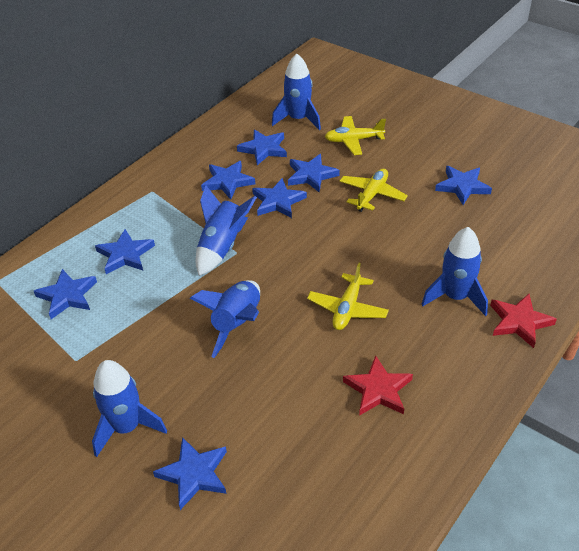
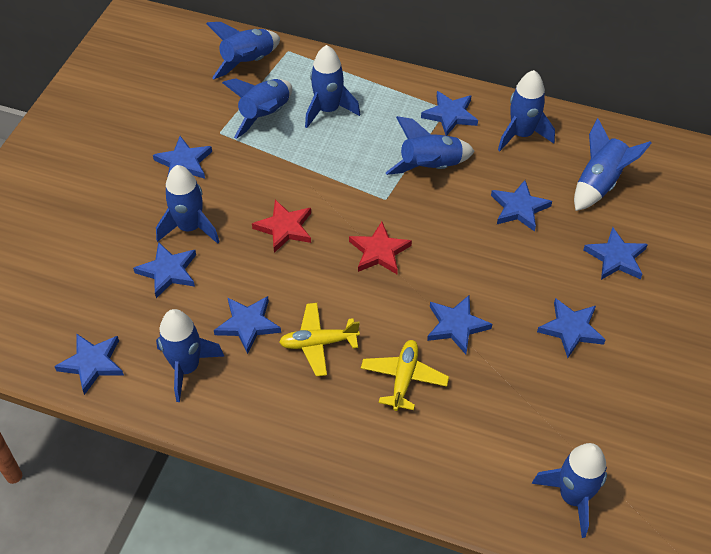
blue rocket: 5 -> 9
blue star: 8 -> 9
yellow plane: 3 -> 2

